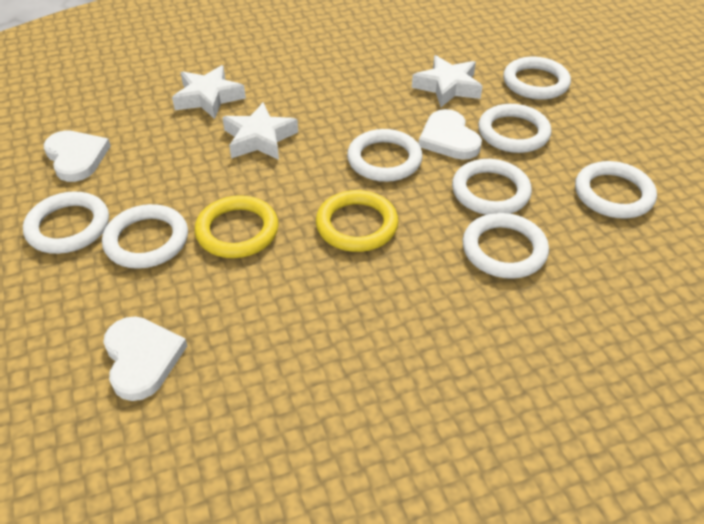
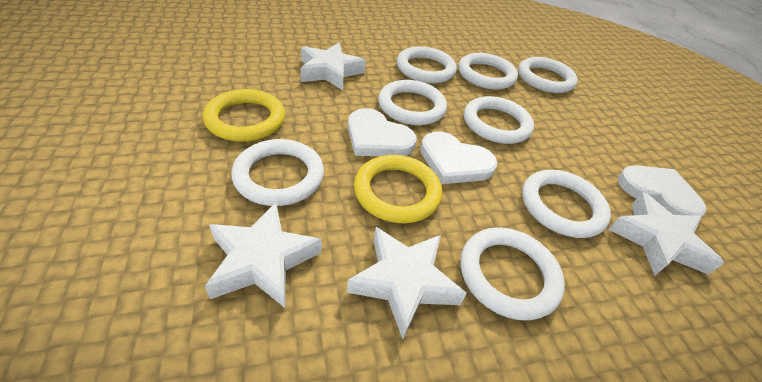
white star: 3 -> 4

